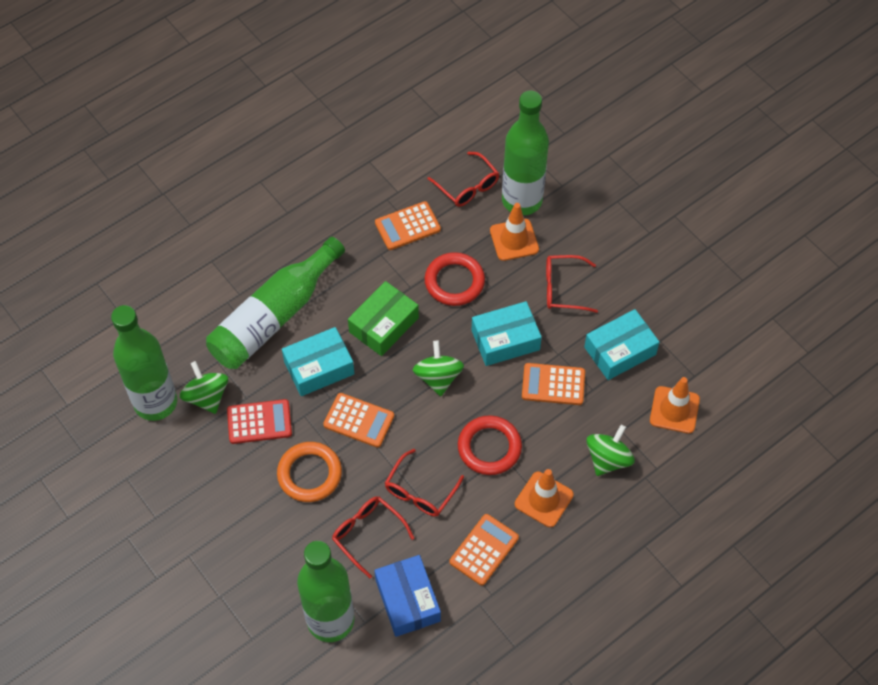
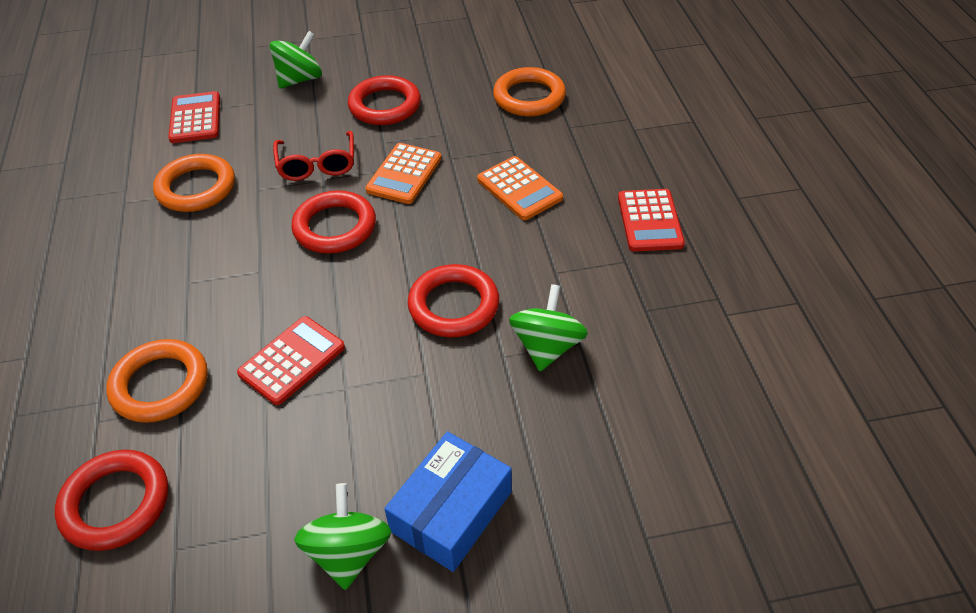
green bottle: 4 -> 0
green box: 1 -> 0
orange calculator: 4 -> 2
orange ring: 1 -> 3
orange traffic cone: 3 -> 0
red calculator: 1 -> 3
red glasses: 4 -> 1
red ring: 2 -> 4
turquoise box: 3 -> 0

